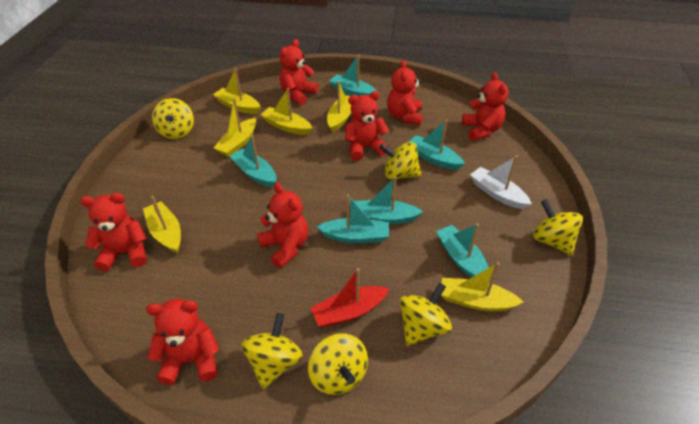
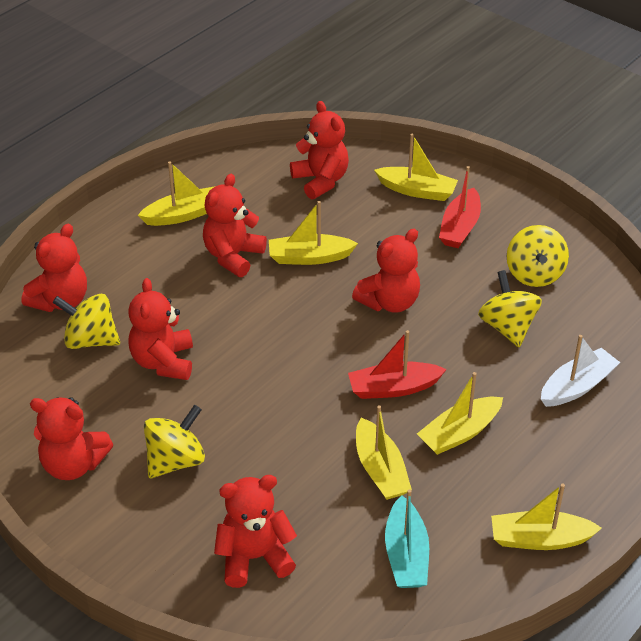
red boat: 1 -> 2
turquoise boat: 6 -> 1
yellow spinning top: 6 -> 4

